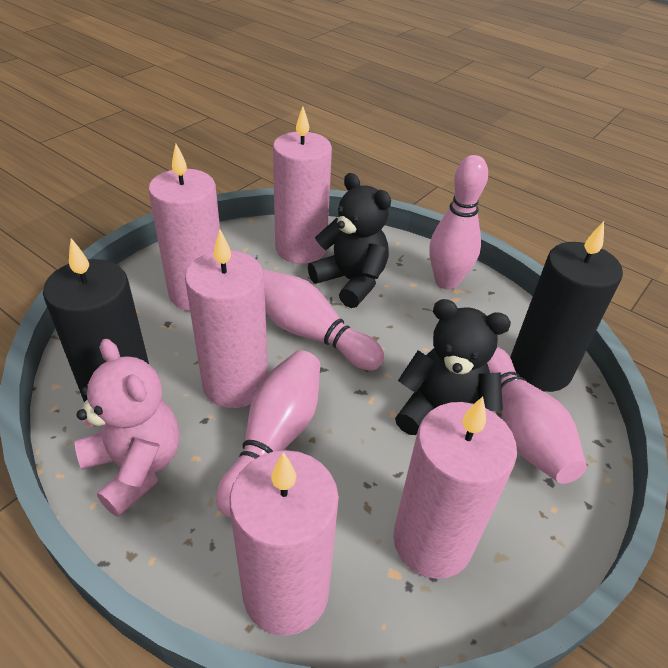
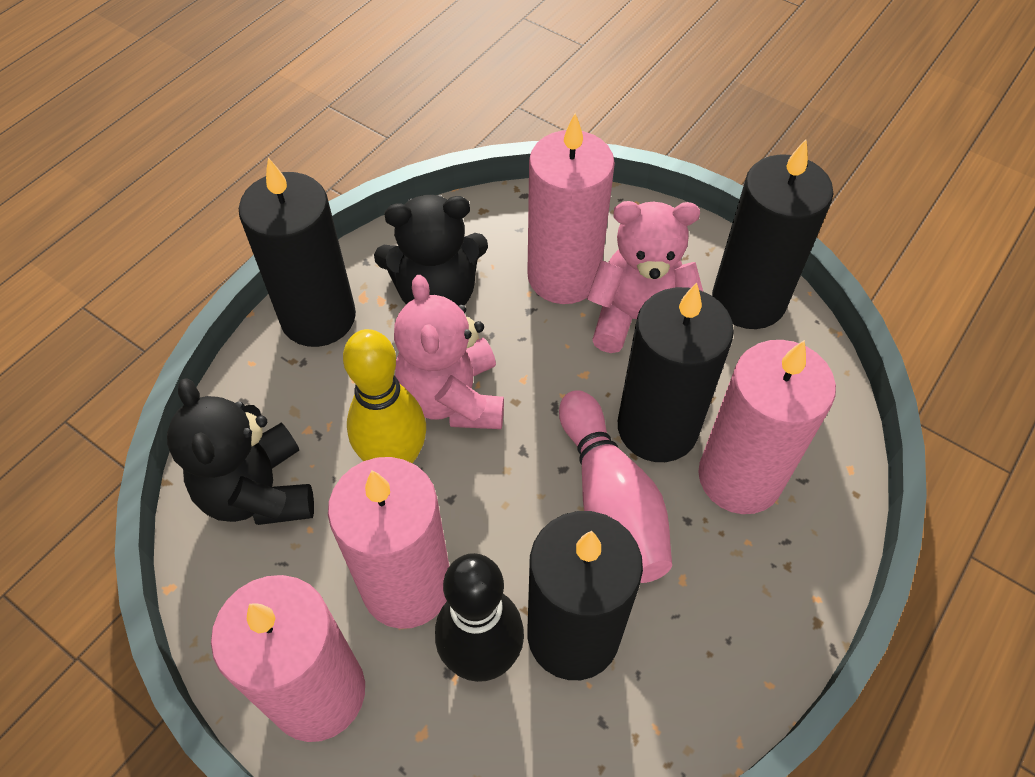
black bowling pin: 0 -> 1
black candle: 2 -> 4
pink bowling pin: 4 -> 1
pink candle: 5 -> 4
pink teddy bear: 1 -> 2
yellow bowling pin: 0 -> 1

